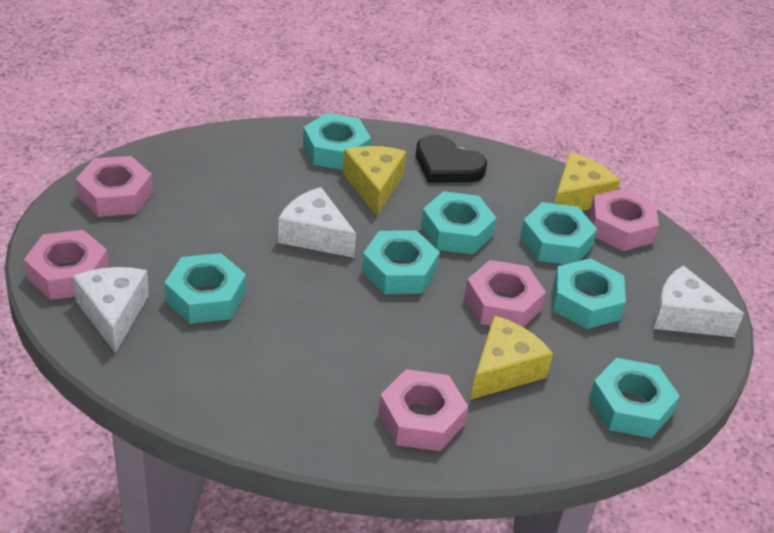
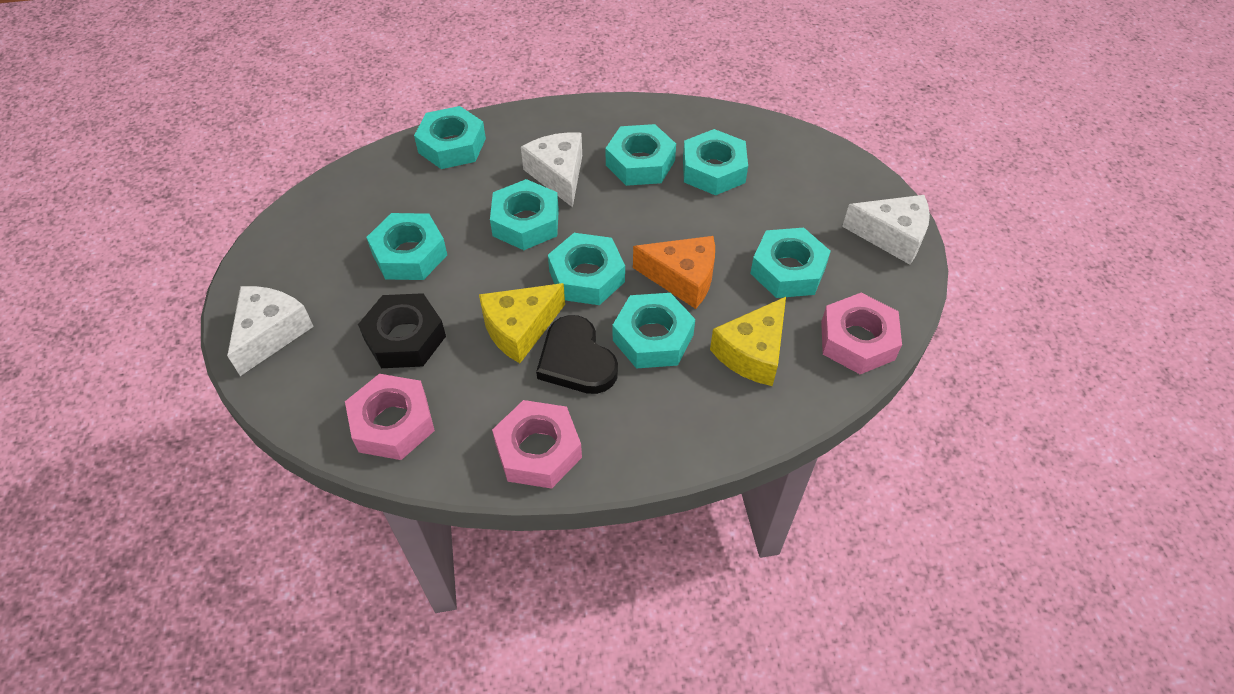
black nut: 0 -> 1
orange cheese: 0 -> 1
pink nut: 5 -> 3
turquoise nut: 7 -> 8
yellow cheese: 3 -> 2

